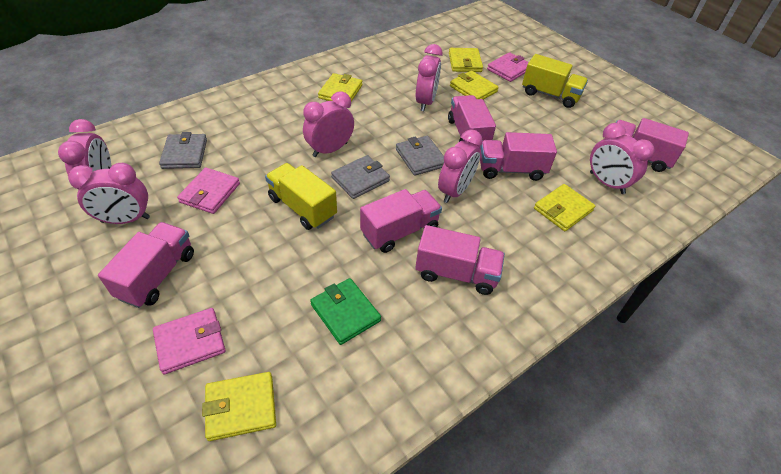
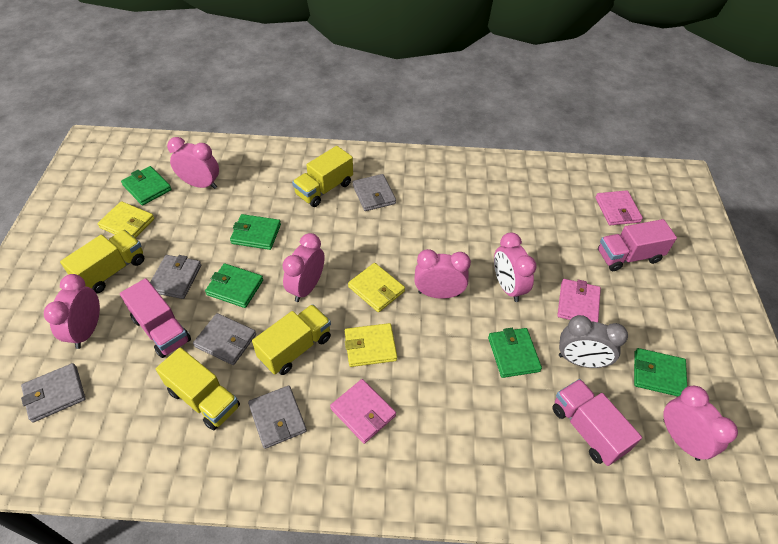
green wallet: 1 -> 5
grey clock: 0 -> 1
grey wallet: 3 -> 5
pink truck: 6 -> 3
yellow truck: 2 -> 4
yellow wallet: 5 -> 3

